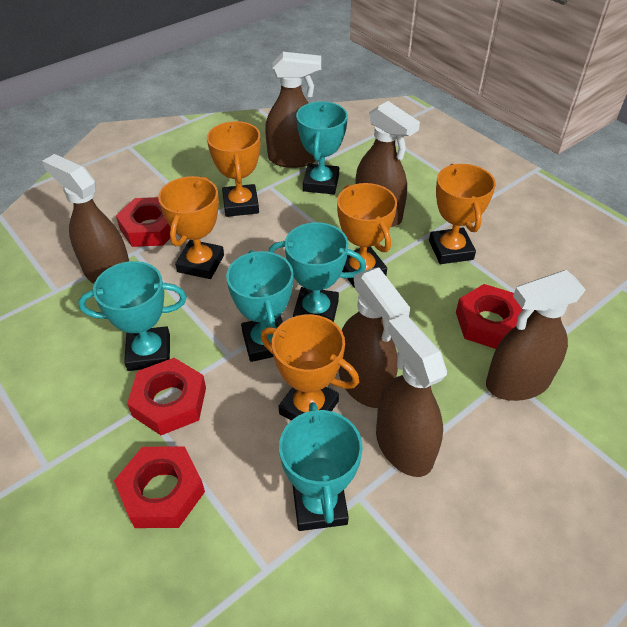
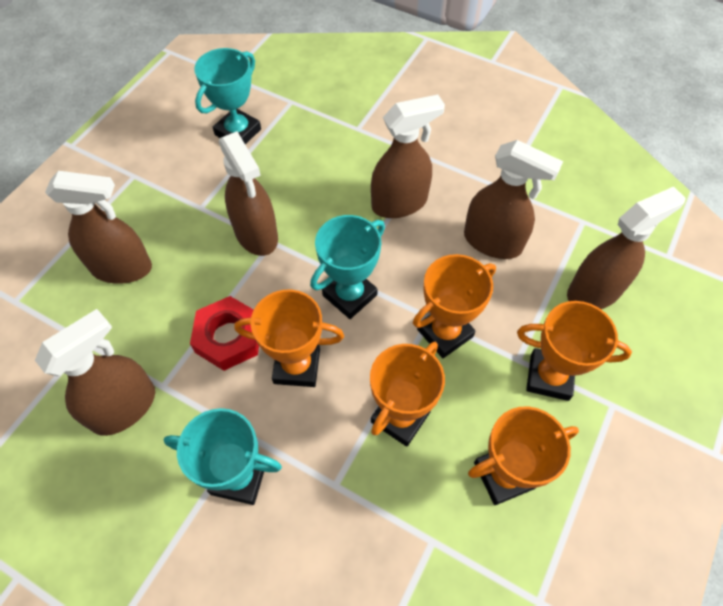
red nut: 4 -> 1
turquoise trophy: 5 -> 3

